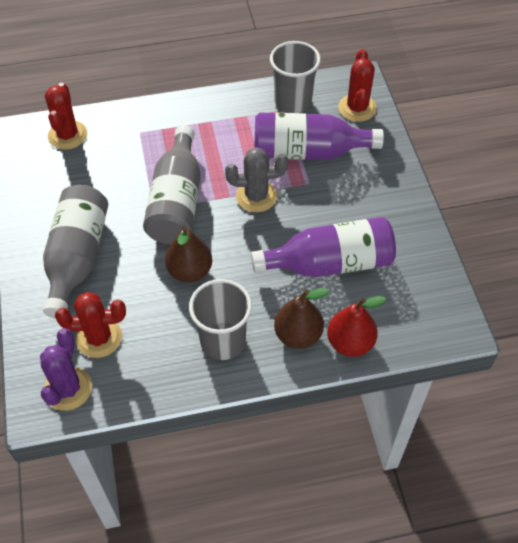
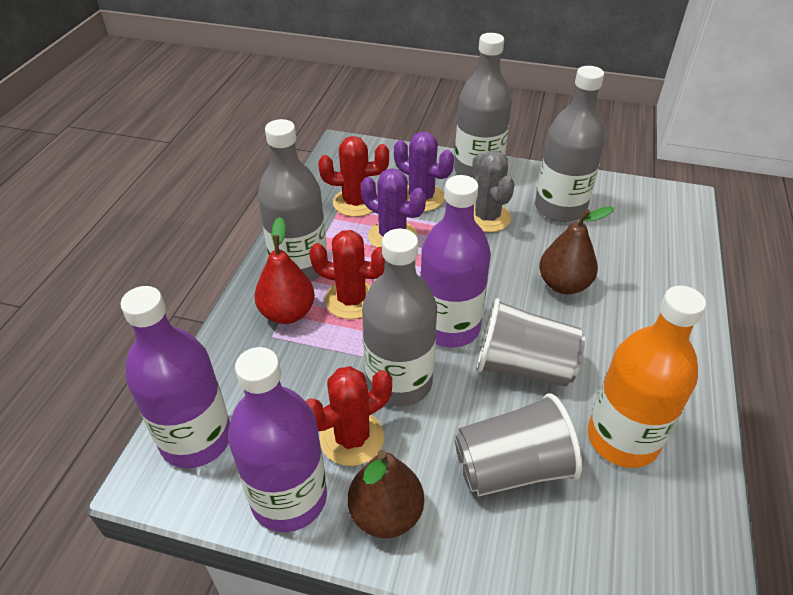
grey bottle: 2 -> 4
orange bottle: 0 -> 1
purple bottle: 2 -> 3
purple cactus: 1 -> 2

